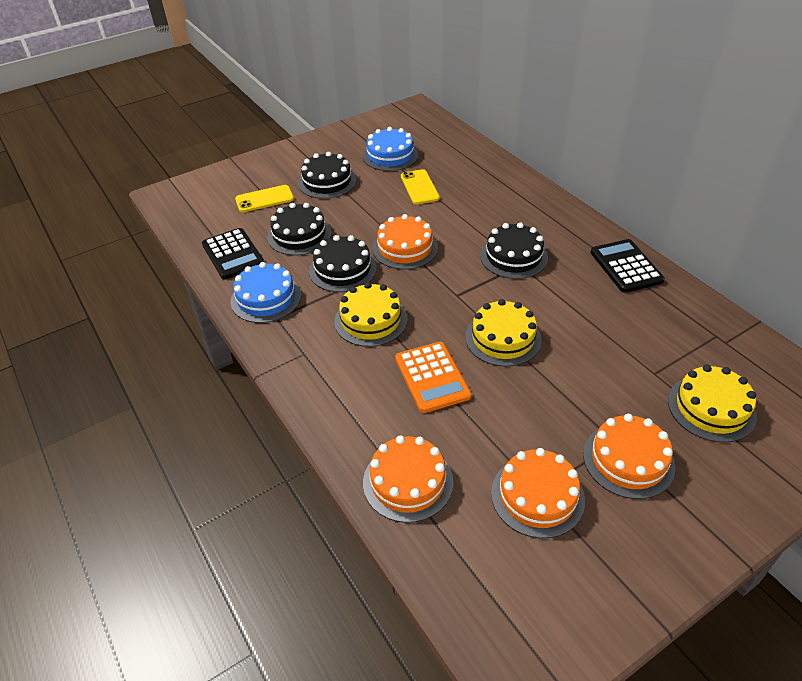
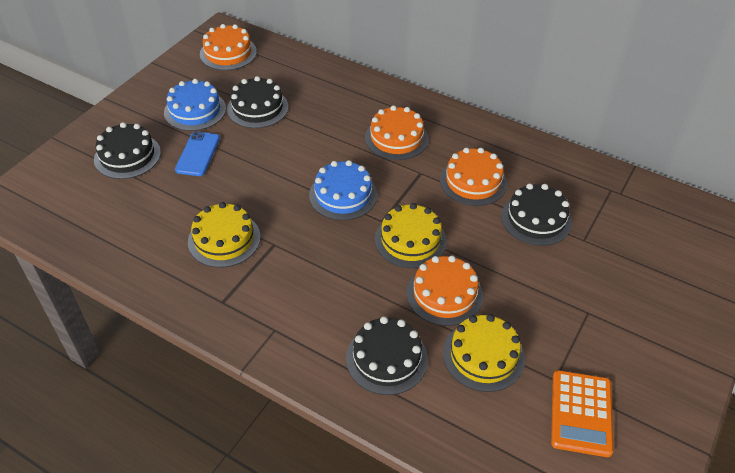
black calculator: 2 -> 0
blue phone: 0 -> 1
yellow phone: 2 -> 0

